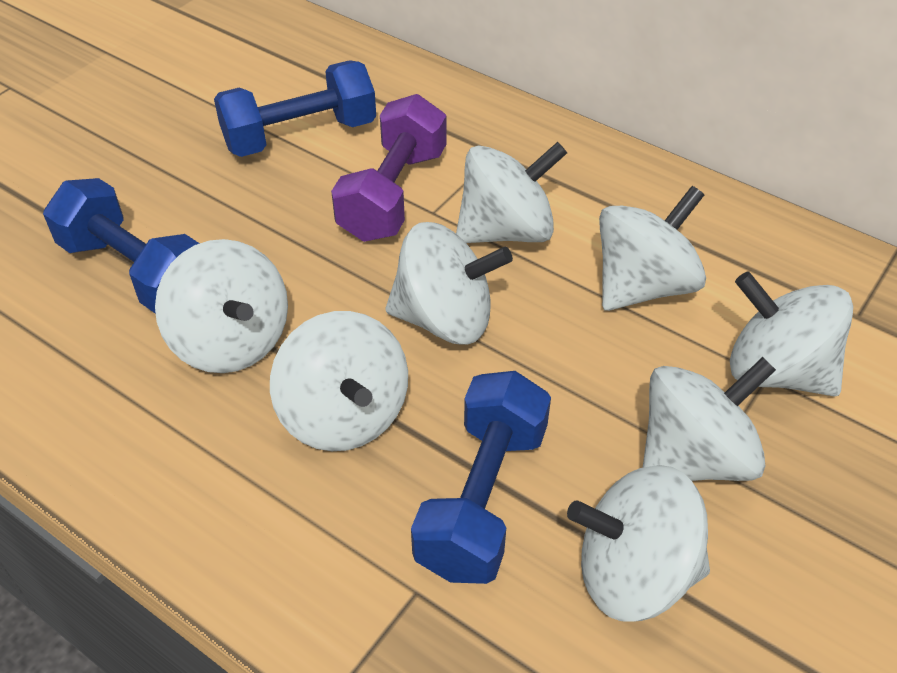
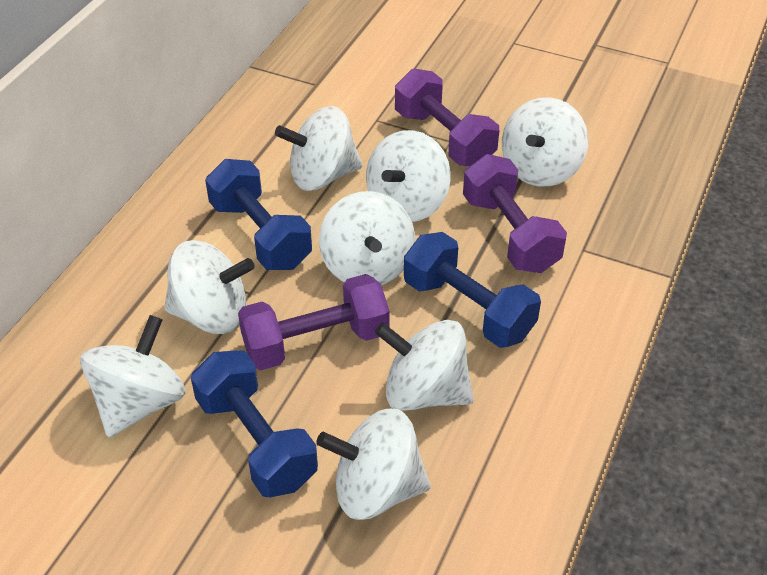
purple dumbbell: 1 -> 3

